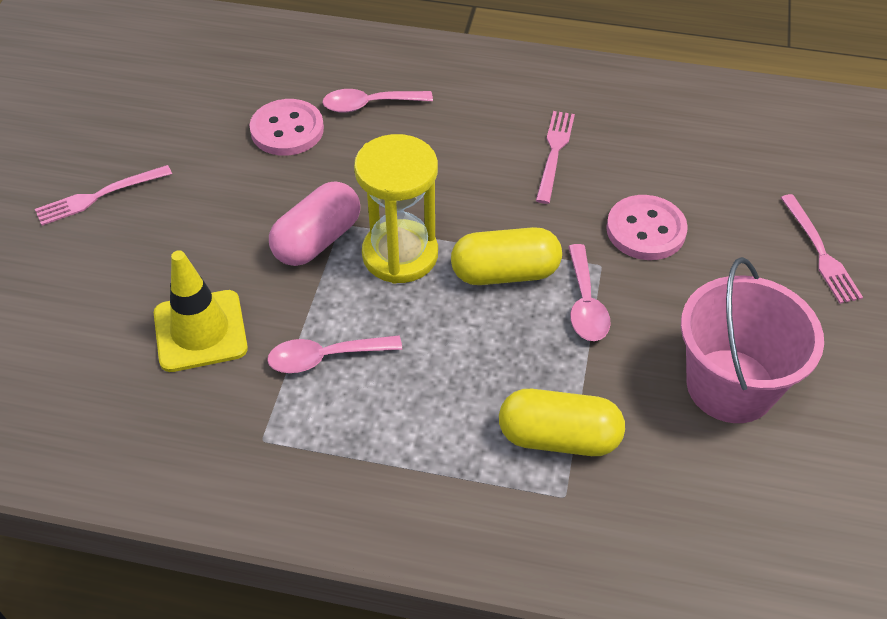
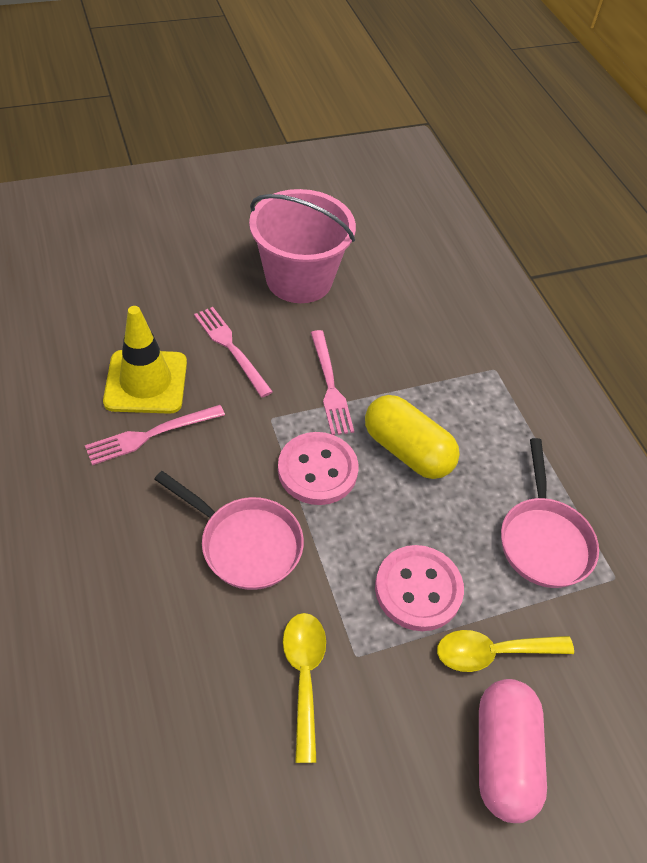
pink pan: 0 -> 2
pink spoon: 3 -> 0
yellow capsule: 2 -> 1
yellow hourglass: 1 -> 0
yellow spoon: 0 -> 2

